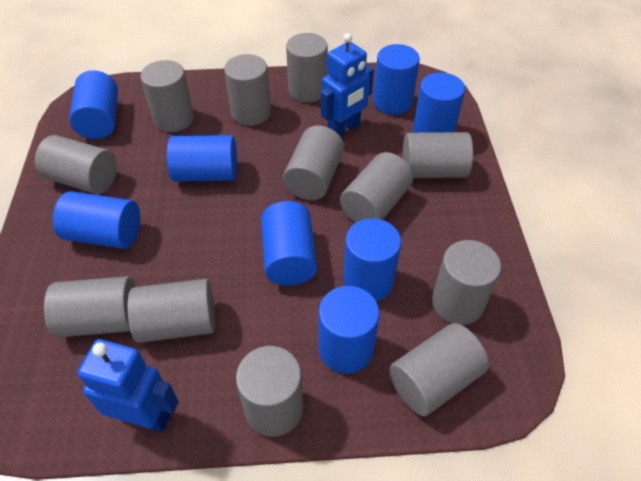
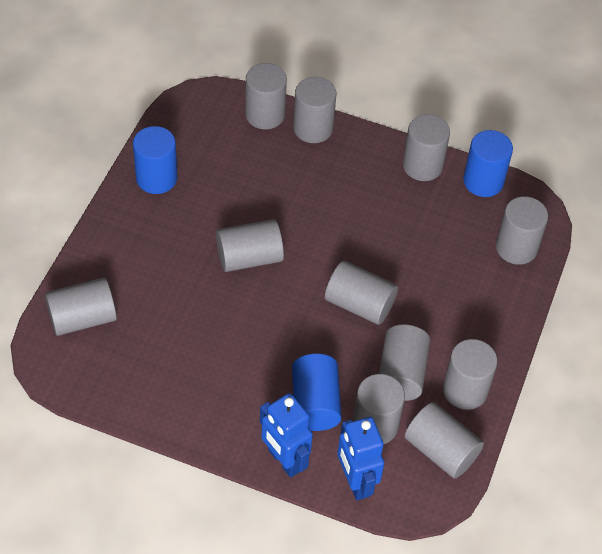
blue cylinder: 8 -> 3
grey cylinder: 12 -> 11

